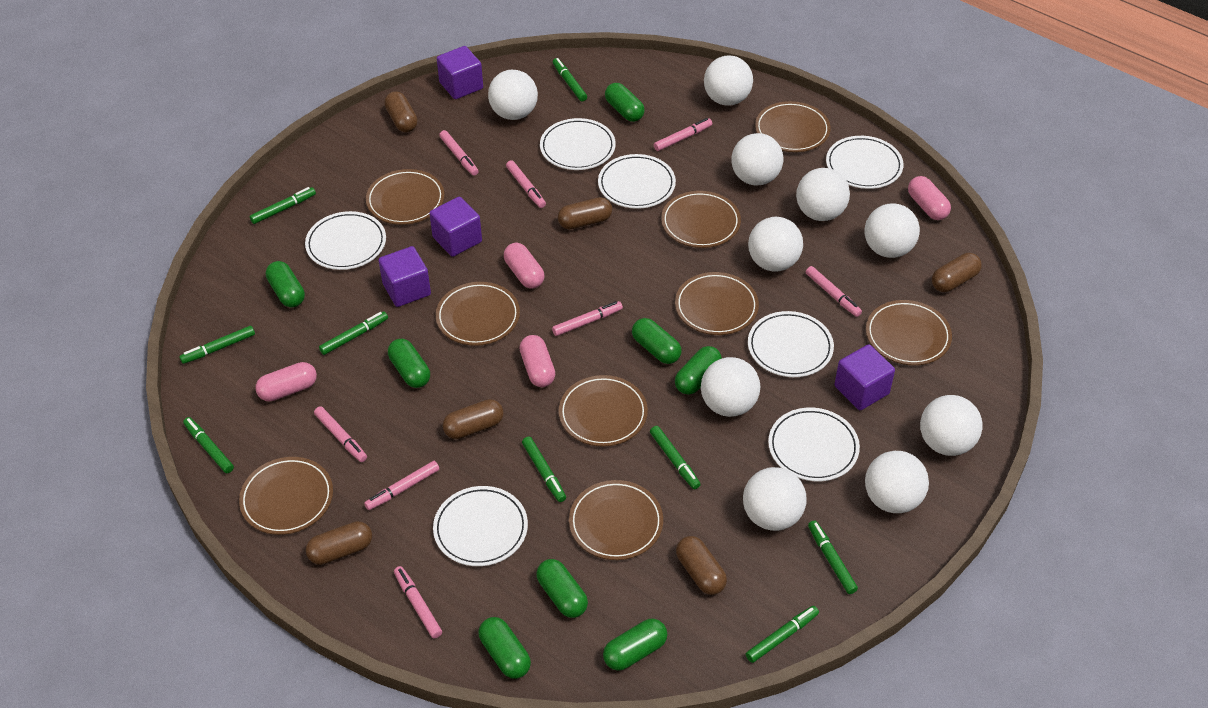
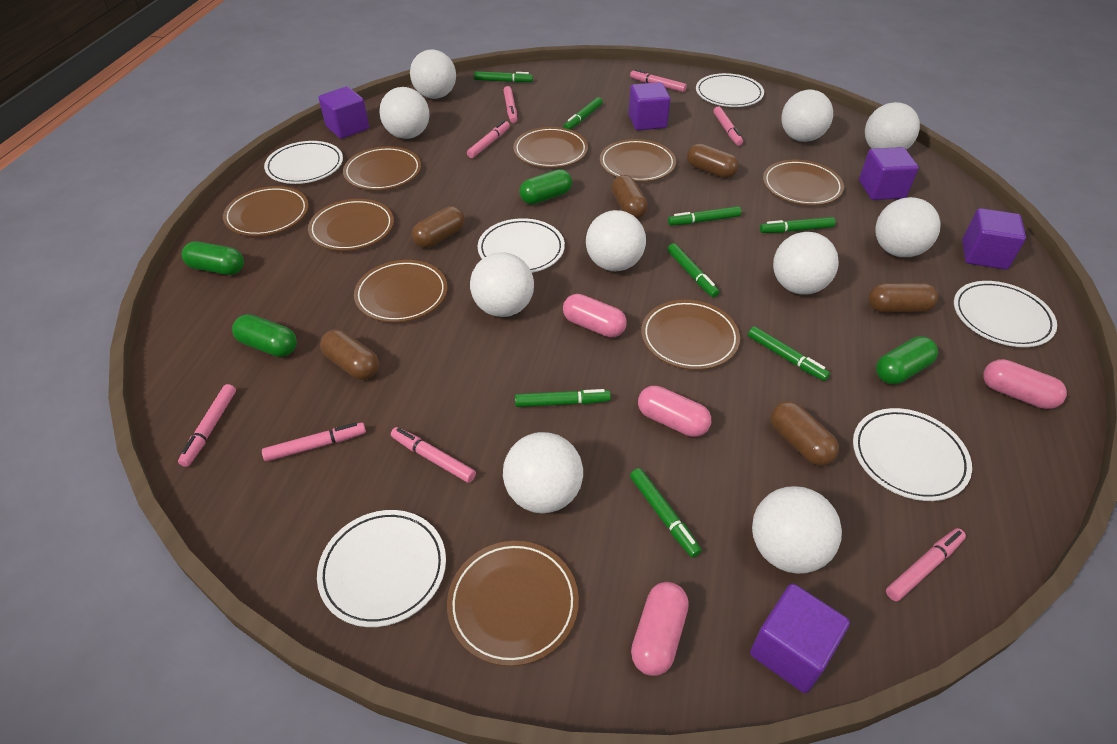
green capsule: 8 -> 4
green marker: 9 -> 8
purple cube: 4 -> 5
white plate: 7 -> 6

